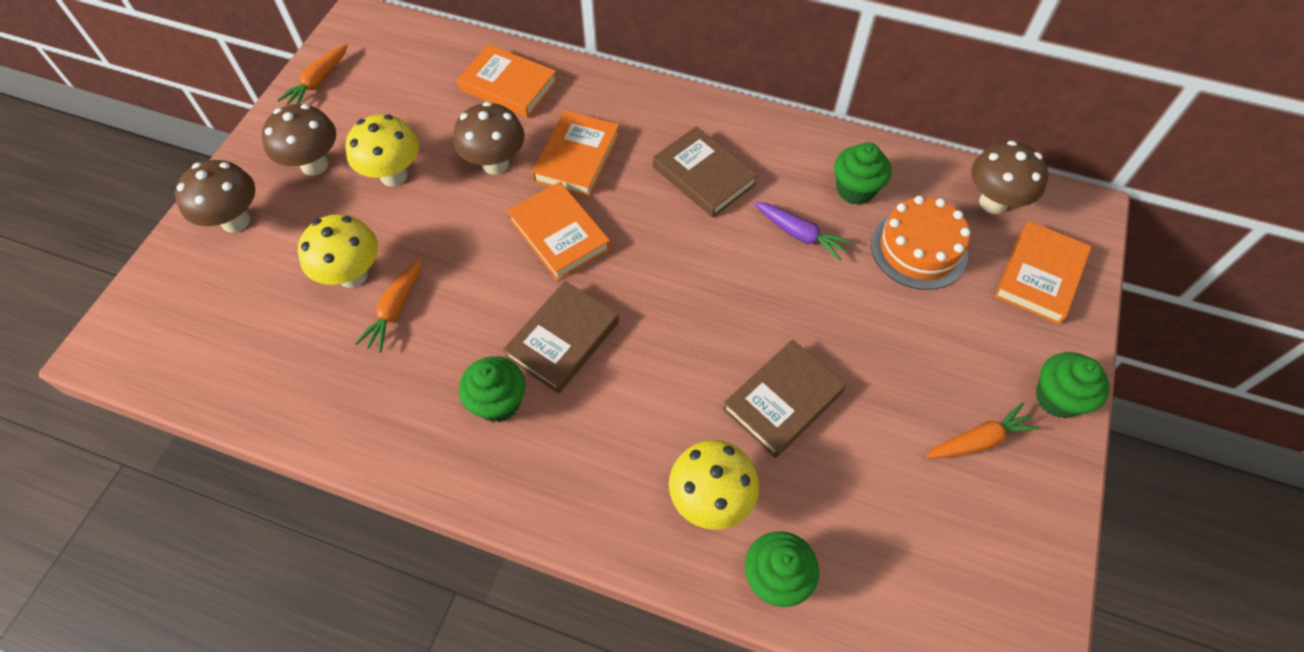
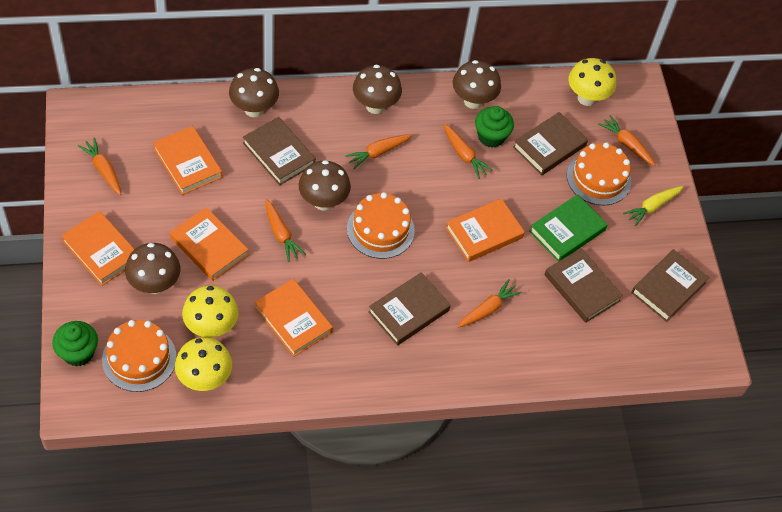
brown book: 3 -> 5
brown mushroom: 4 -> 5
green book: 0 -> 1
green cupcake: 4 -> 2
orange book: 4 -> 5
orange cake: 1 -> 3
orange carrot: 3 -> 6
purple carrot: 1 -> 0
yellow carrot: 0 -> 1

